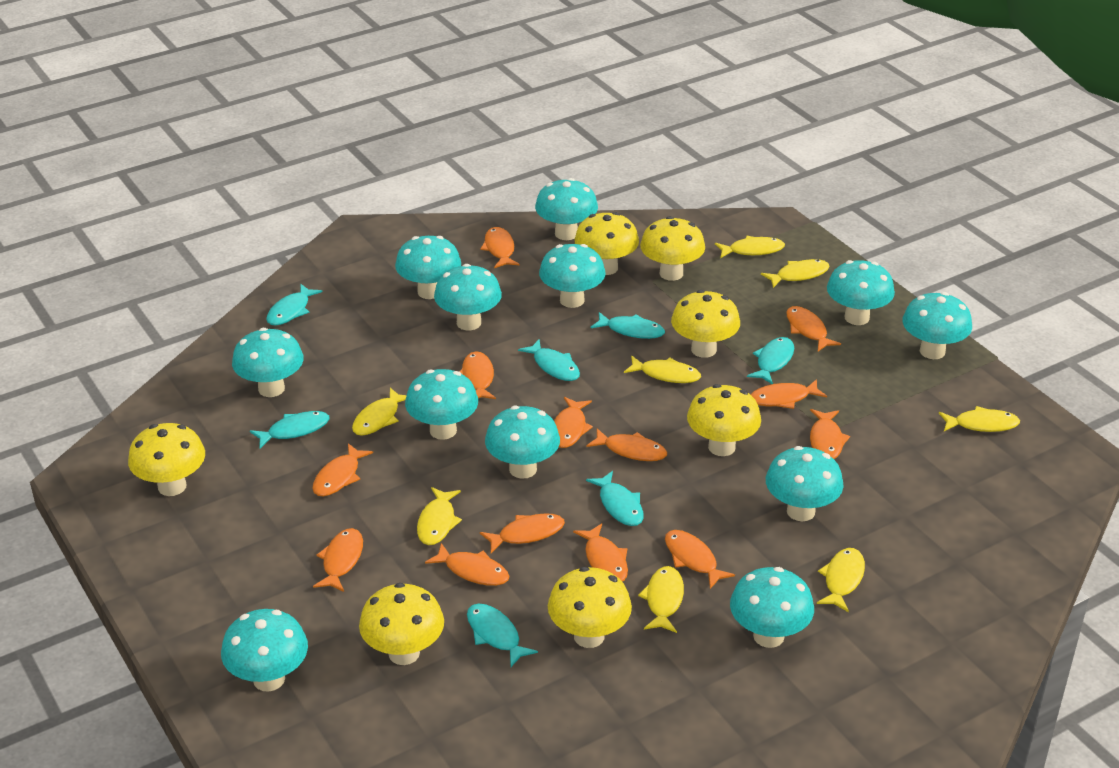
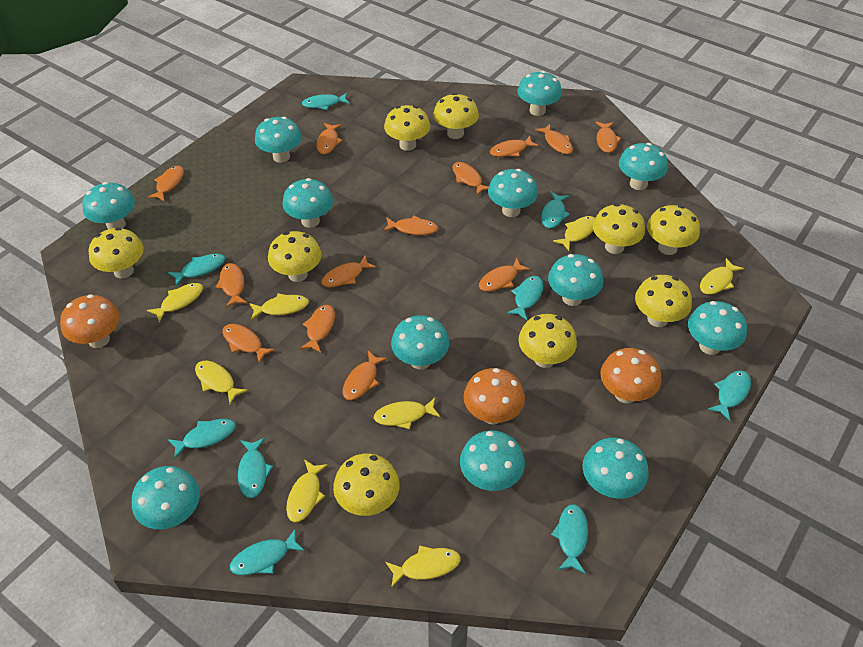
orange mushroom: 0 -> 3
turquoise fish: 7 -> 9
yellow mushroom: 7 -> 9

